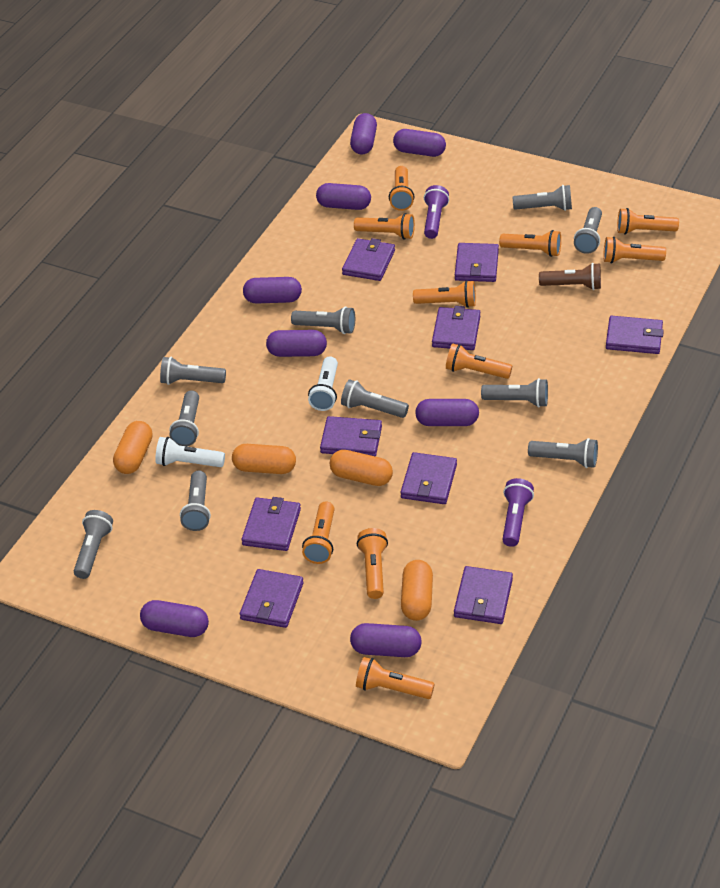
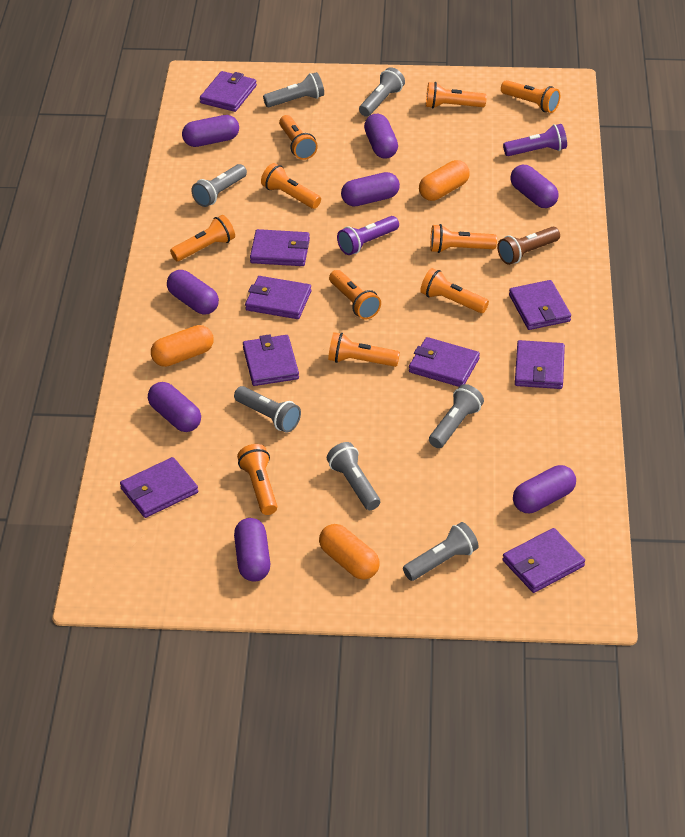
grey flashlight: 10 -> 7
orange capsule: 4 -> 3
white flashlight: 2 -> 0

